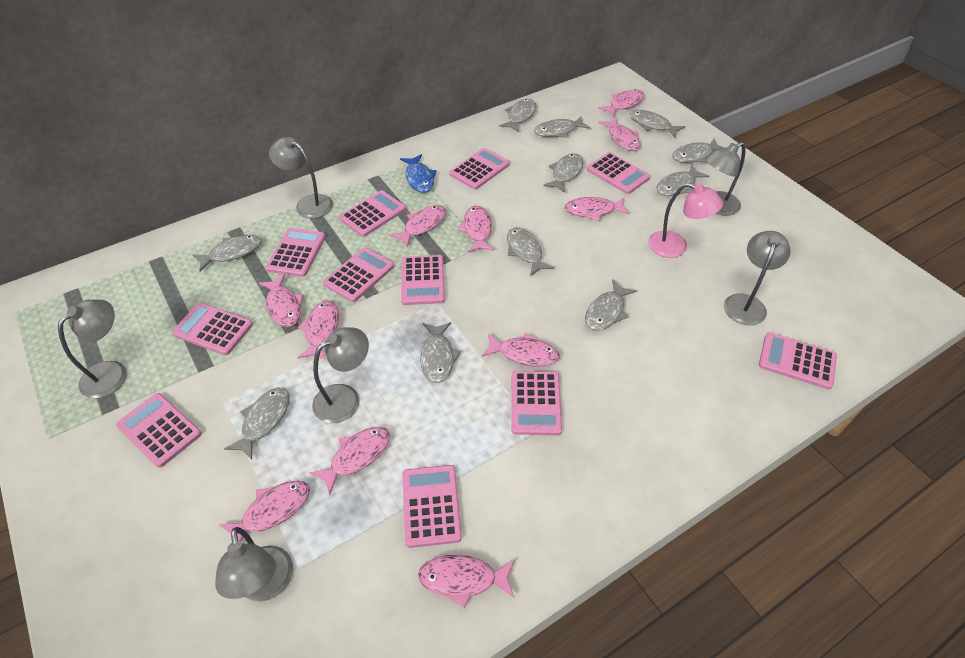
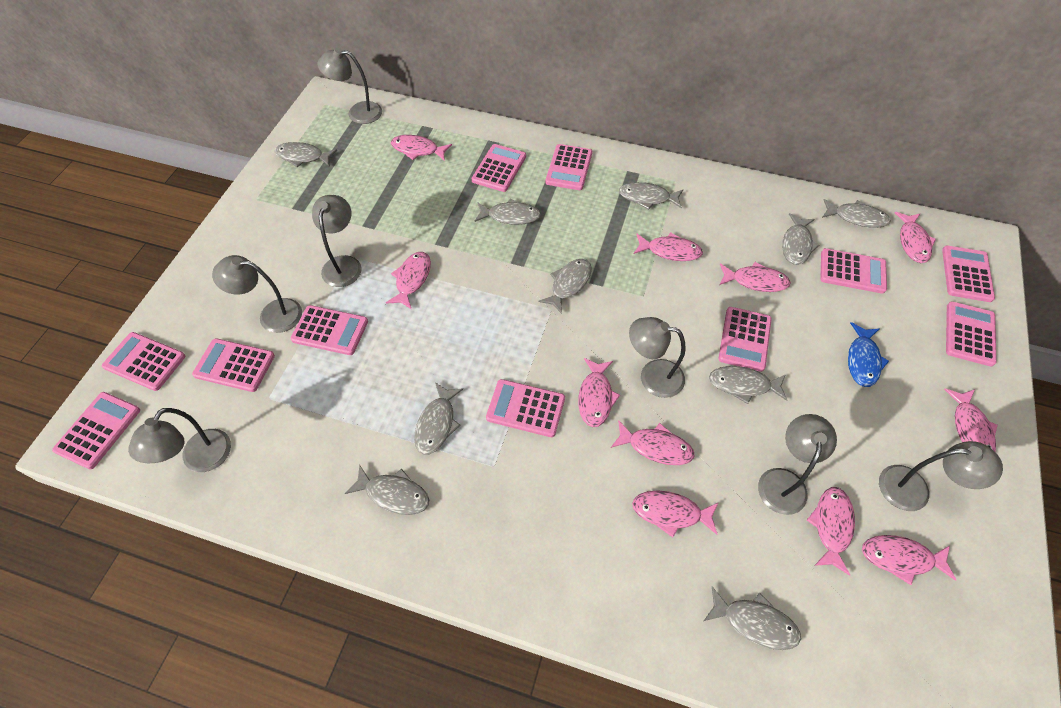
grey fish: 11 -> 10
grey lamp: 6 -> 7
pink lamp: 1 -> 0

